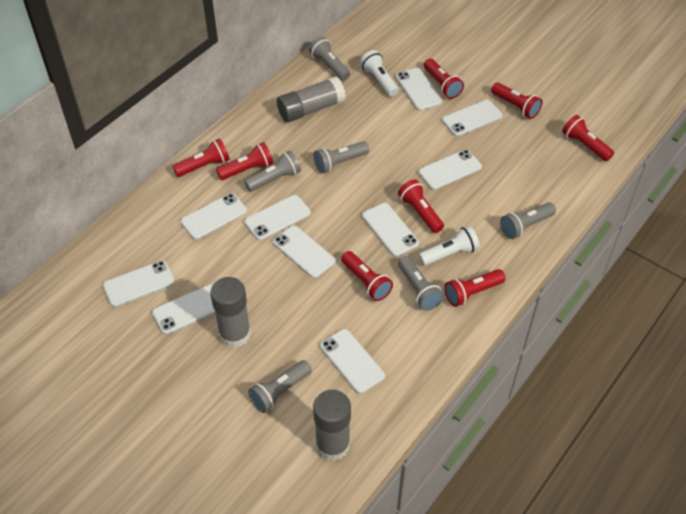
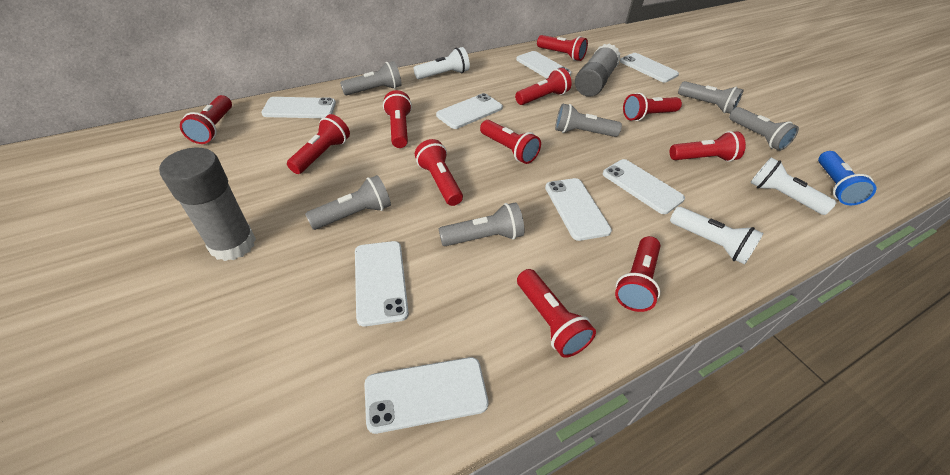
blue flashlight: 0 -> 1
grey glue stick: 3 -> 2
red flashlight: 8 -> 11
white flashlight: 2 -> 3
white phone: 10 -> 8

